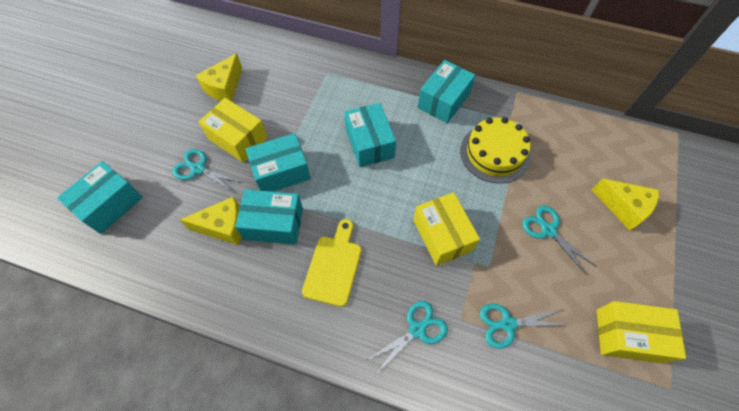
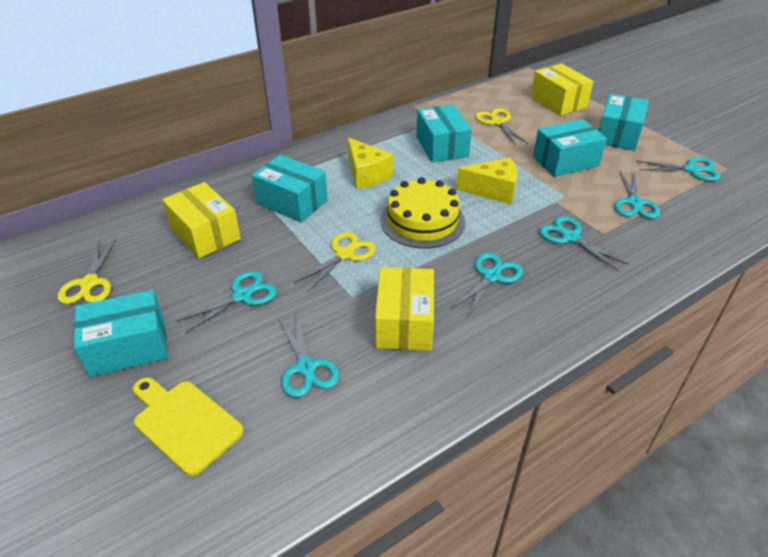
turquoise scissors: 4 -> 6
yellow cheese: 3 -> 2
yellow scissors: 0 -> 3

